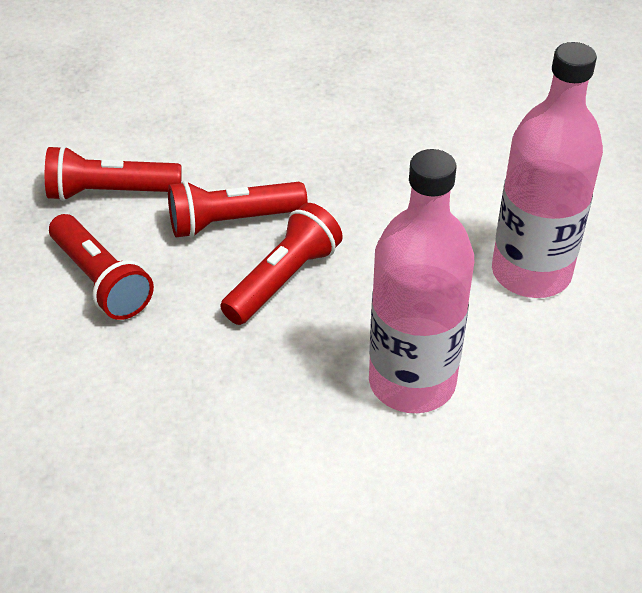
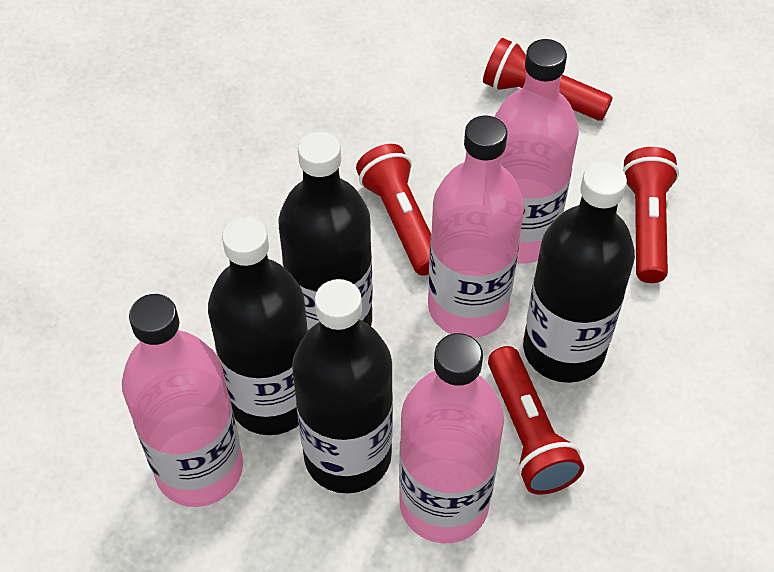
black bottle: 0 -> 4
pink bottle: 2 -> 4

